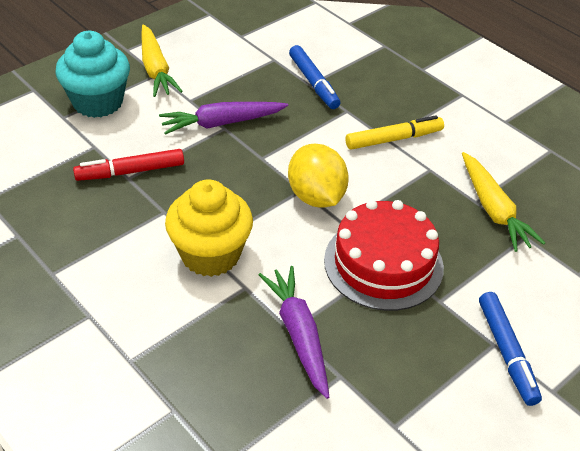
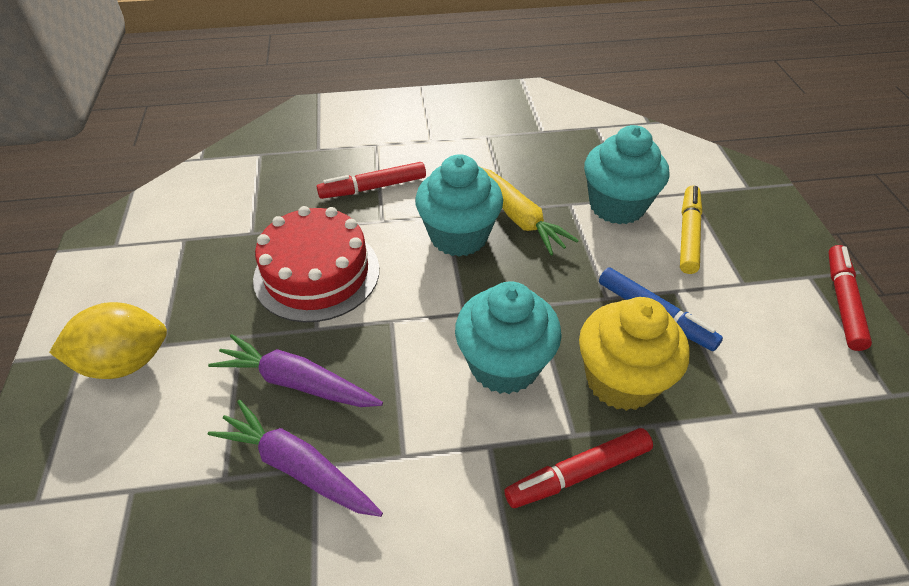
blue marker: 2 -> 1
red marker: 1 -> 3
turquoise cupcake: 1 -> 3
yellow carrot: 2 -> 1

